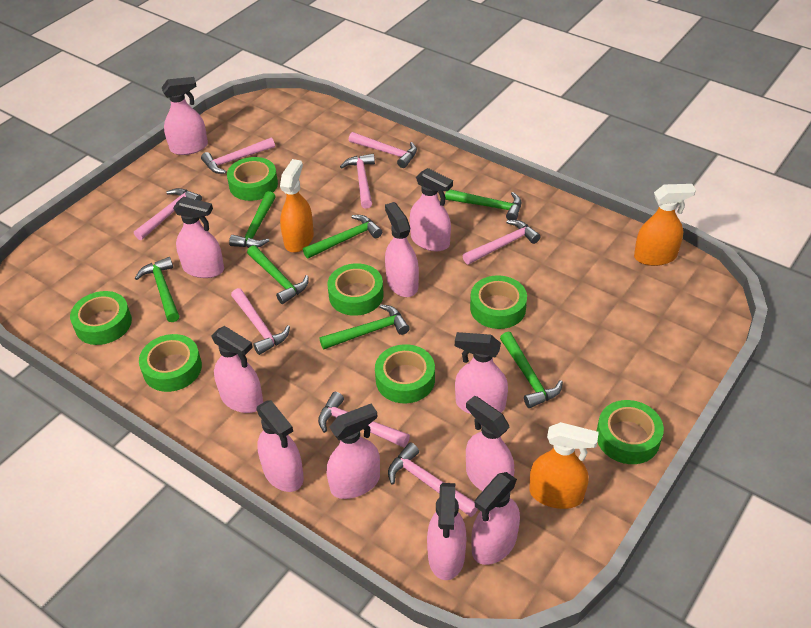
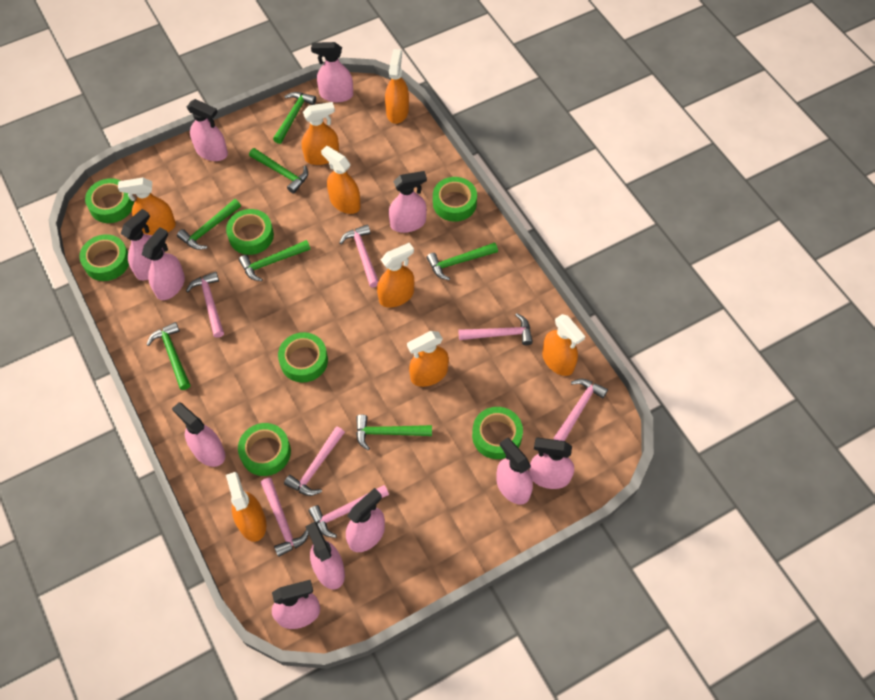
orange spray bottle: 3 -> 8
pink hammer: 8 -> 7

